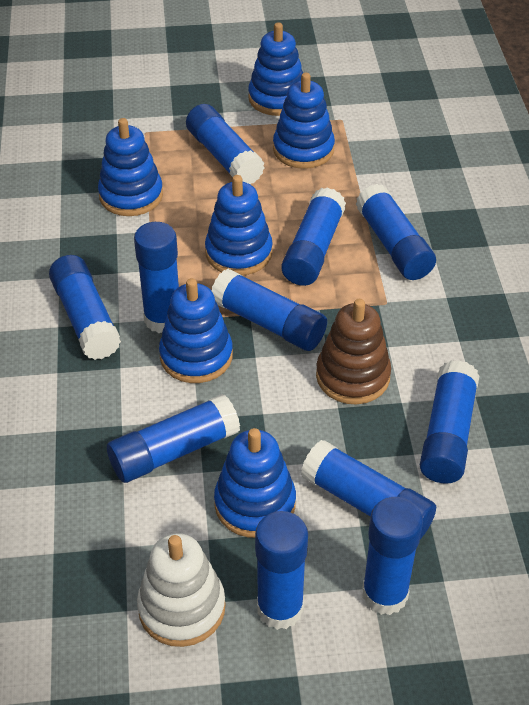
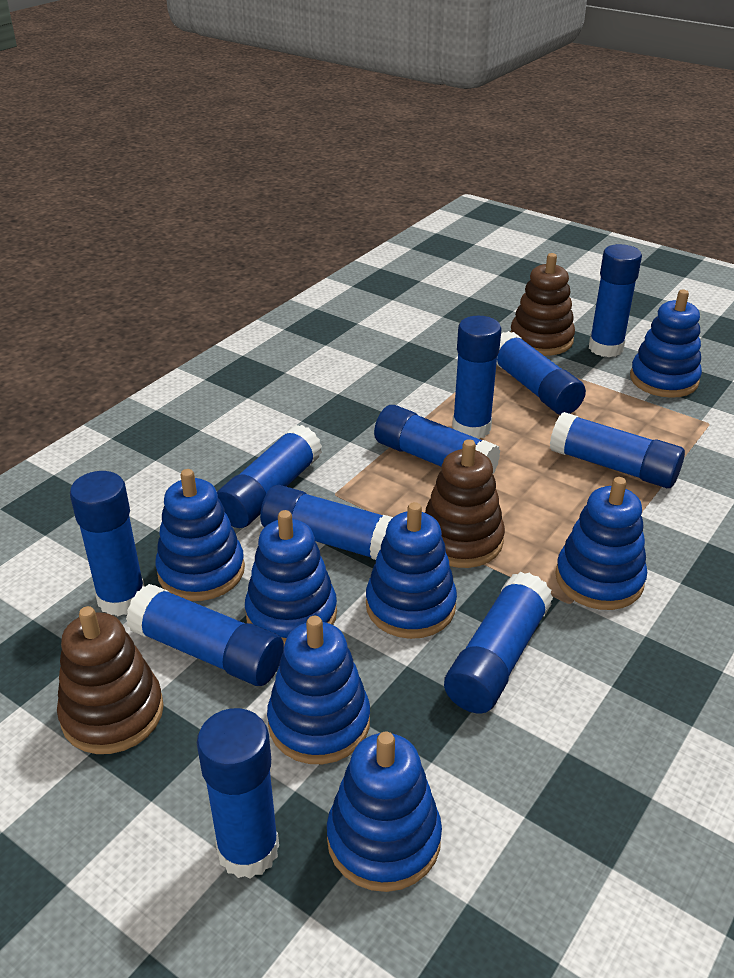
blue stacking toy: 6 -> 7
brown stacking toy: 1 -> 3
white stacking toy: 1 -> 0

